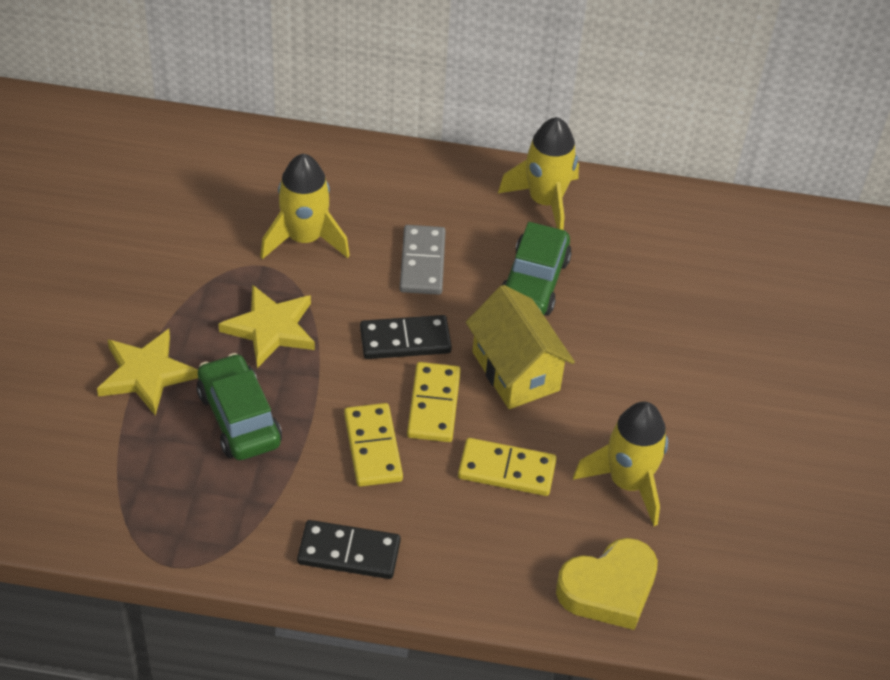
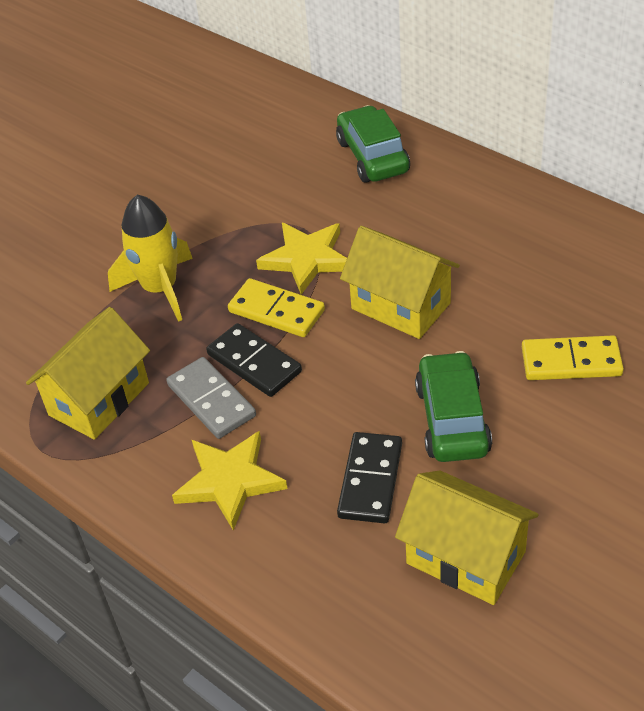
yellow domino: 3 -> 2
yellow heart: 1 -> 0
yellow house: 1 -> 3
yellow rocket: 3 -> 1

